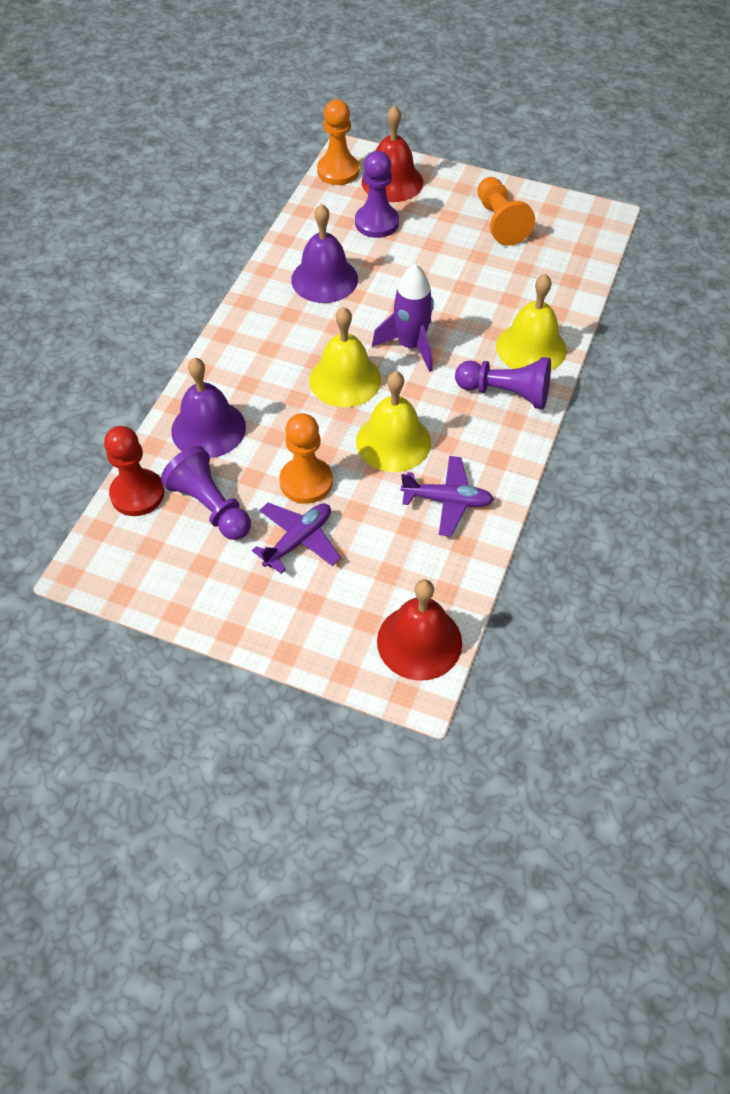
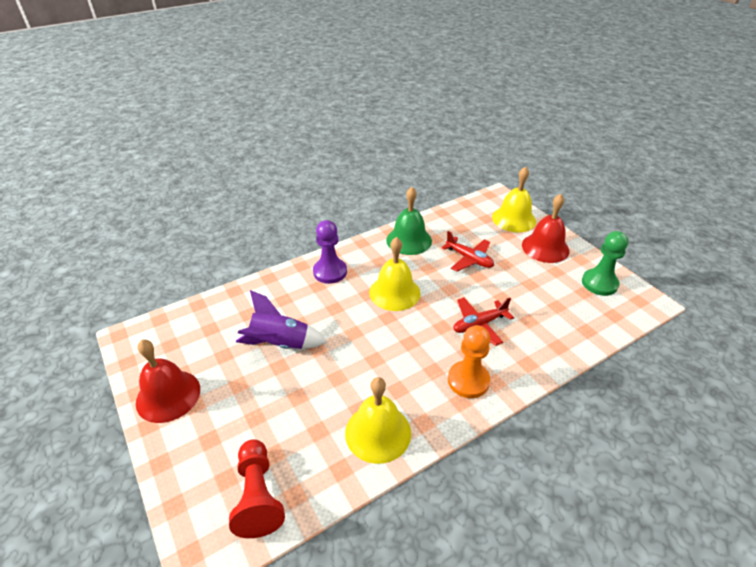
green bell: 0 -> 1
green pawn: 0 -> 1
orange pawn: 3 -> 1
purple bell: 2 -> 0
purple pawn: 3 -> 1
purple plane: 2 -> 0
red plane: 0 -> 2

